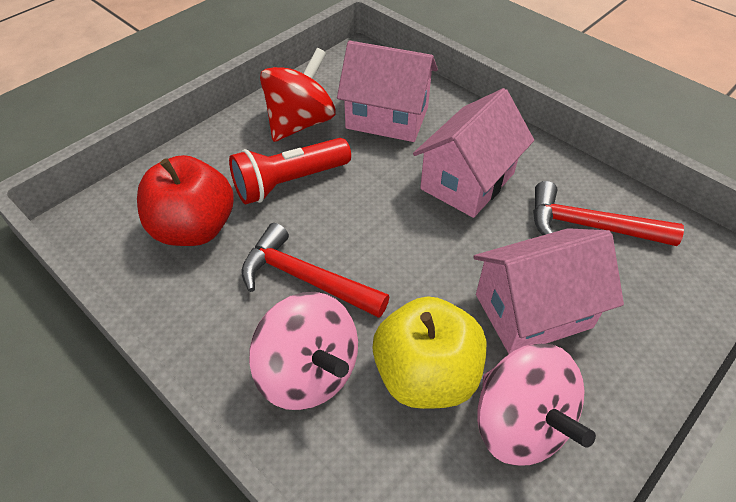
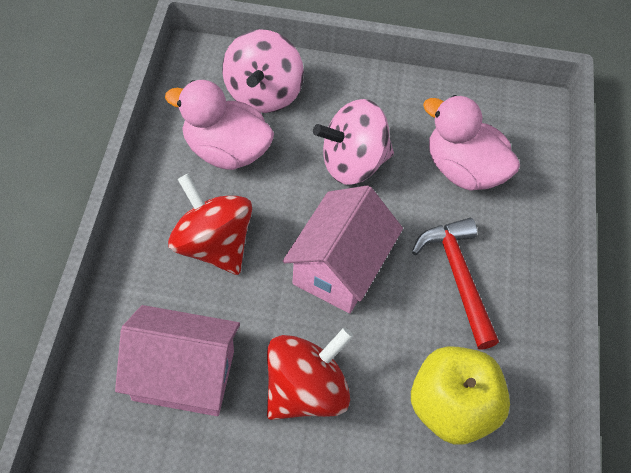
pink duck: 0 -> 2
pink house: 3 -> 2
red apple: 1 -> 0
red flashlight: 1 -> 0
red hammer: 2 -> 1
red spinning top: 1 -> 2

